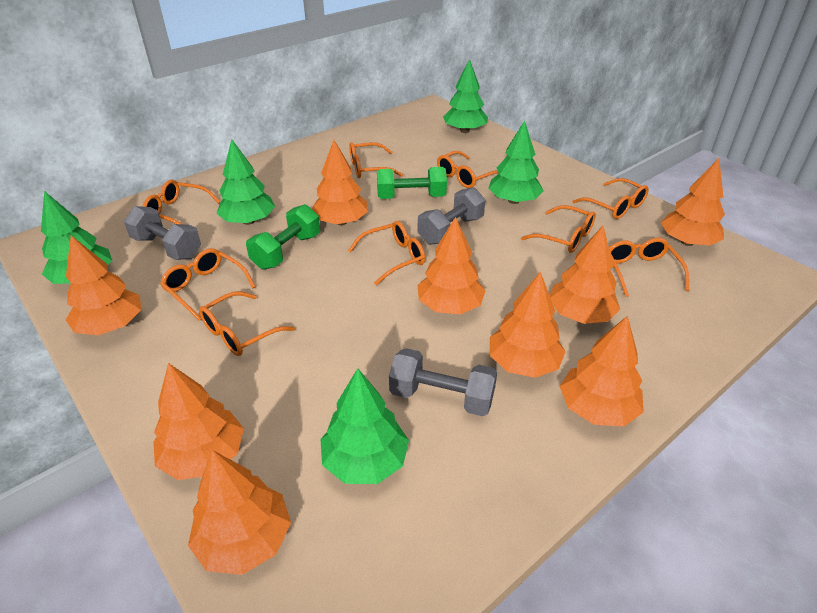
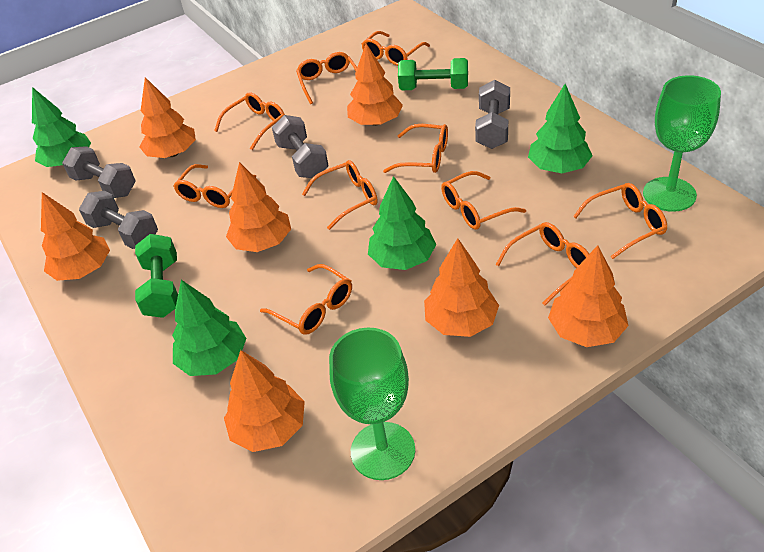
green goblet: 0 -> 2
green tree: 5 -> 4
grey dumbbell: 3 -> 4
orange glasses: 9 -> 10
orange tree: 9 -> 7

